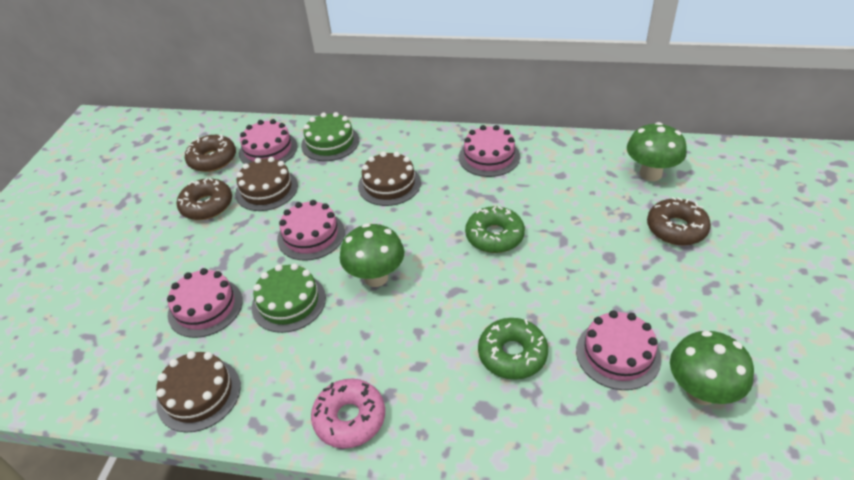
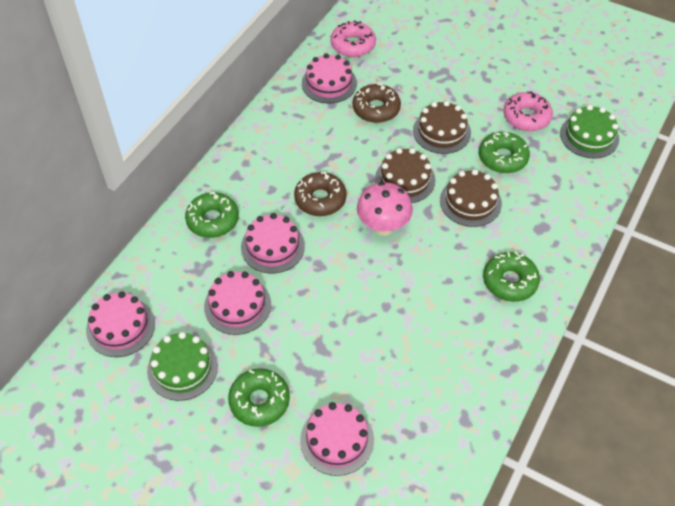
brown donut: 3 -> 2
green donut: 2 -> 4
green mushroom: 3 -> 0
pink donut: 1 -> 2
pink mushroom: 0 -> 1

